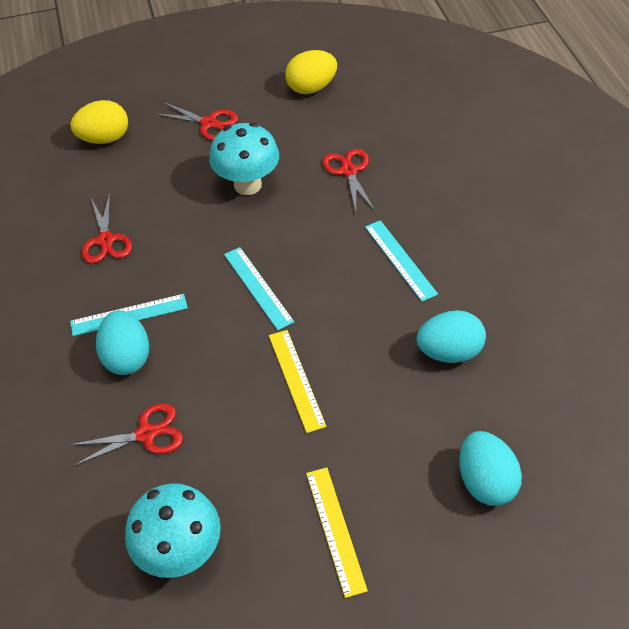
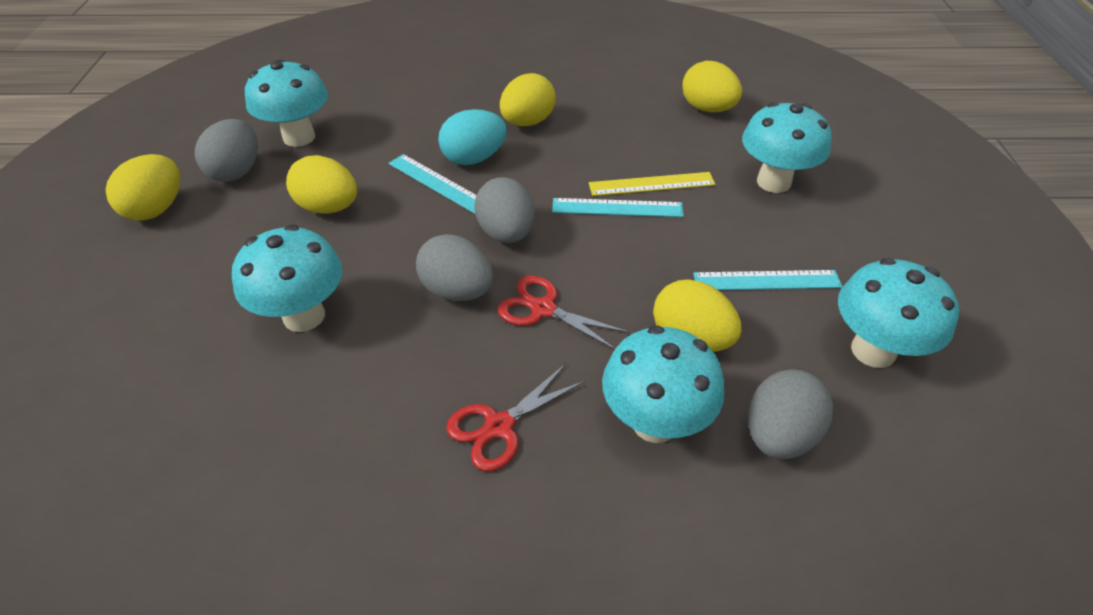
grey egg: 0 -> 4
red scissors: 4 -> 2
turquoise egg: 3 -> 1
turquoise mushroom: 2 -> 5
yellow egg: 2 -> 5
yellow ruler: 2 -> 1

